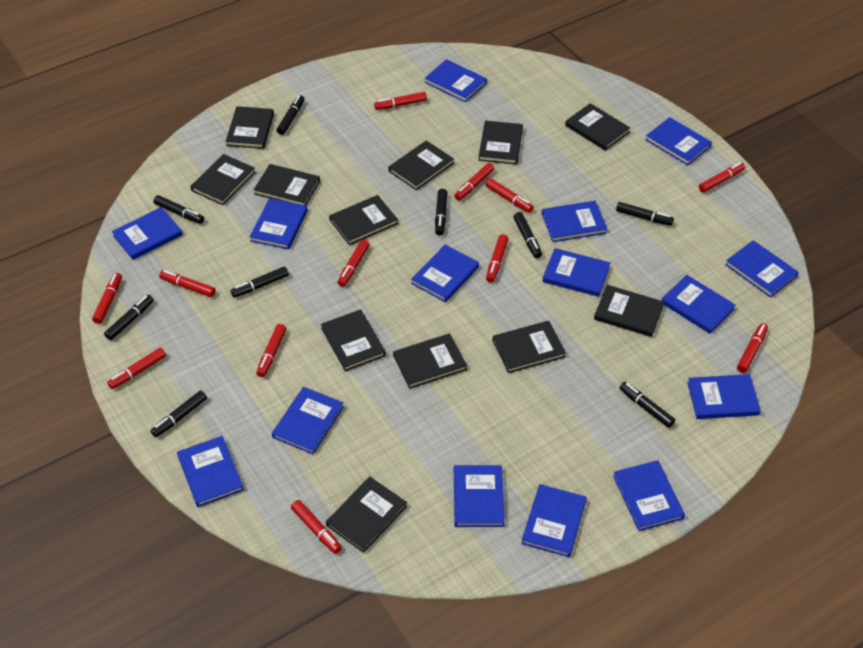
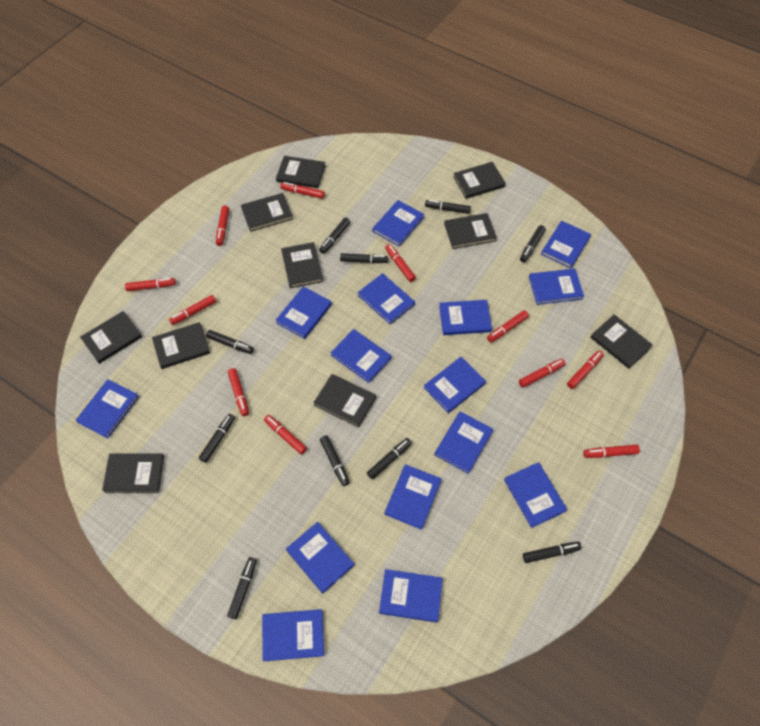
black book: 12 -> 10
black marker: 9 -> 10
red marker: 12 -> 11

